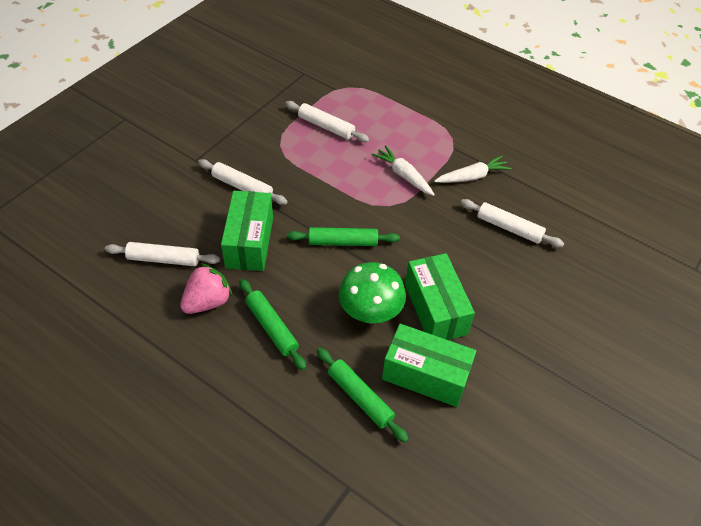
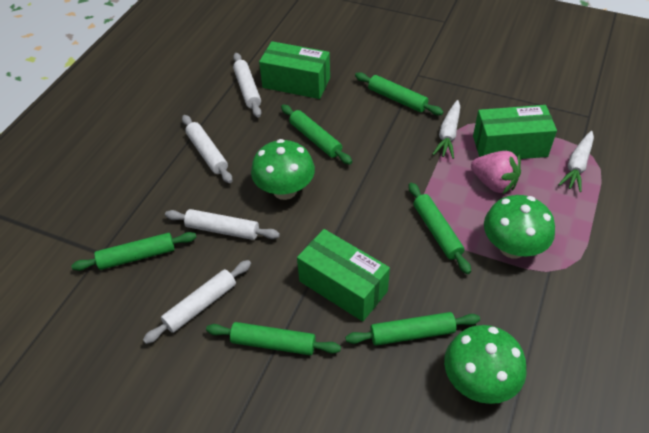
green mushroom: 1 -> 3
green rolling pin: 3 -> 6

